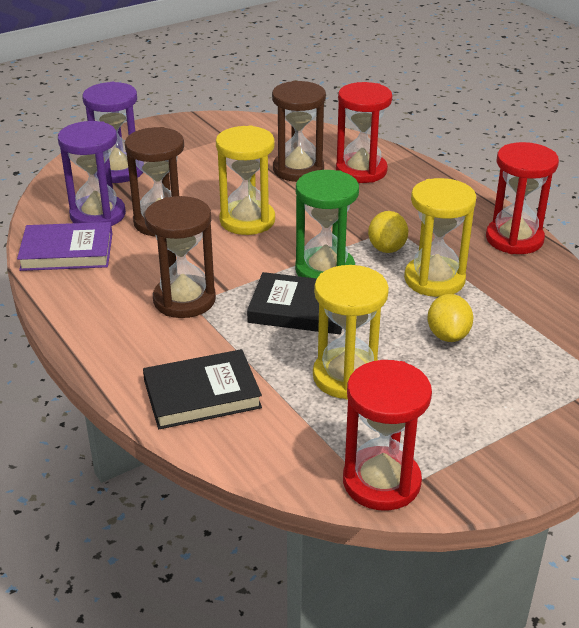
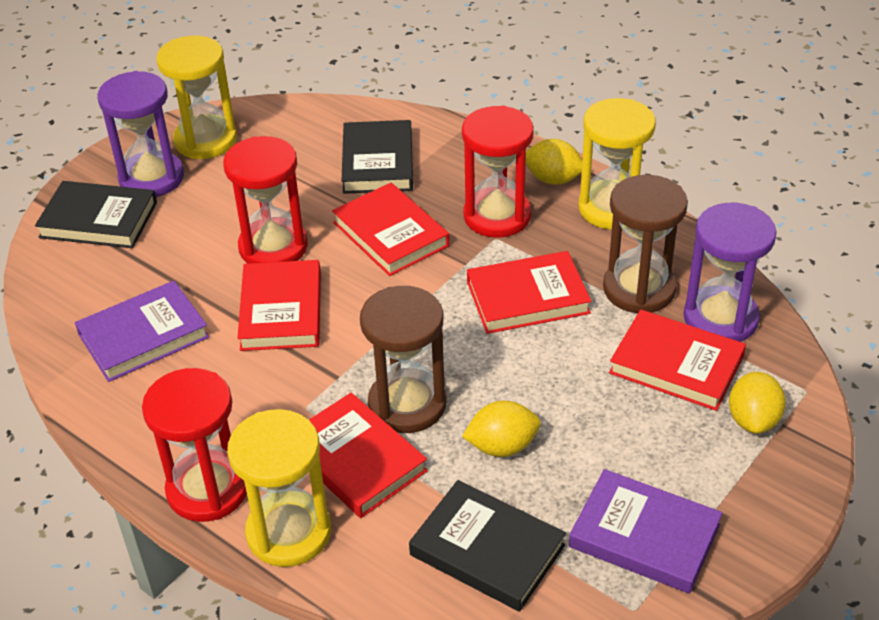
black book: 2 -> 3
brown hourglass: 3 -> 2
green hourglass: 1 -> 0
purple book: 1 -> 2
red book: 0 -> 5
yellow lemon: 2 -> 3

